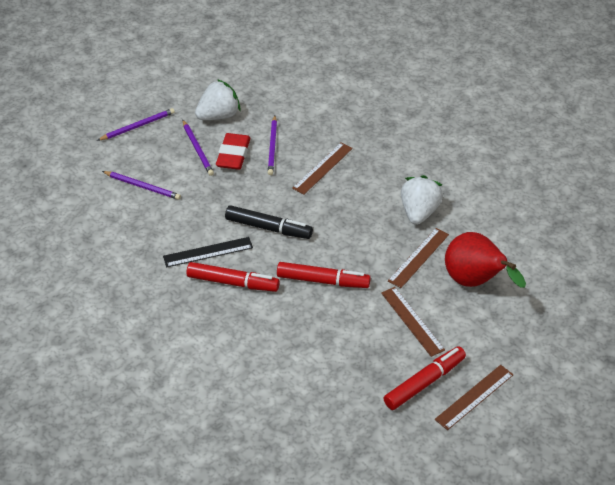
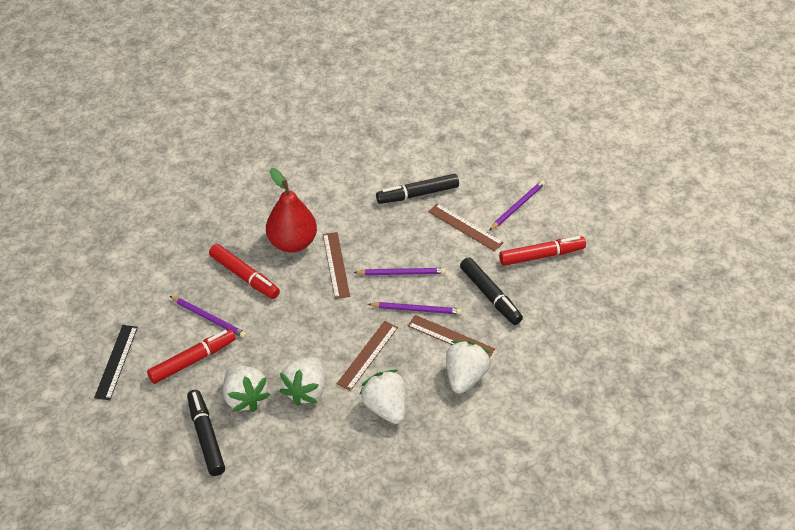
black marker: 1 -> 3
red eraser: 1 -> 0
white strawberry: 2 -> 4

